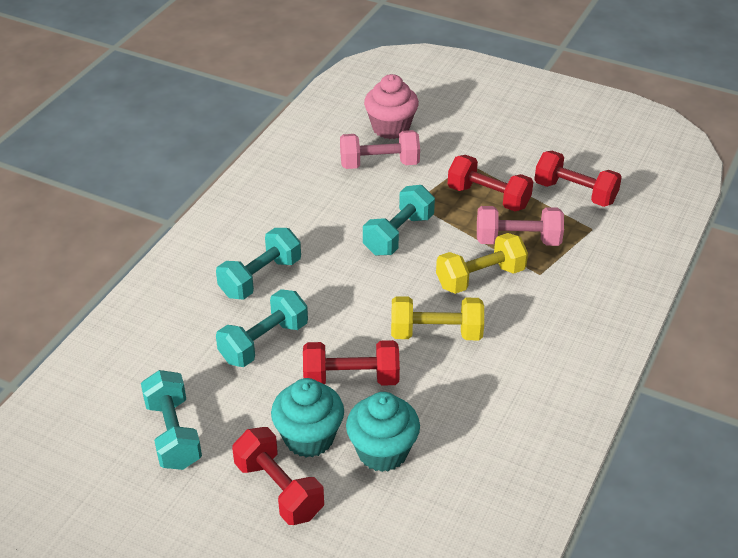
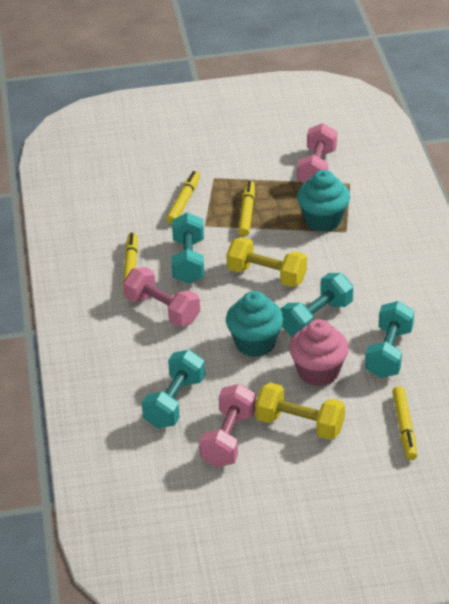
pink dumbbell: 2 -> 3
red dumbbell: 4 -> 0
yellow marker: 0 -> 4

